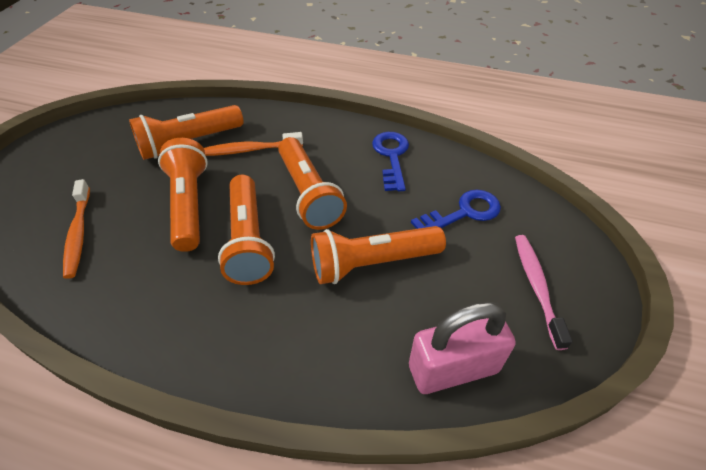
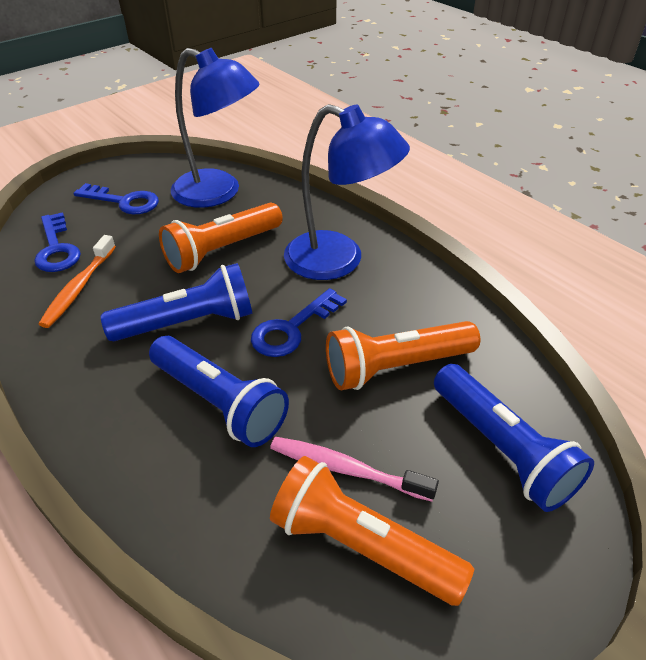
blue flashlight: 0 -> 3
blue key: 2 -> 3
blue lamp: 0 -> 2
orange flashlight: 5 -> 3
orange toothbrush: 2 -> 1
pink padlock: 1 -> 0

